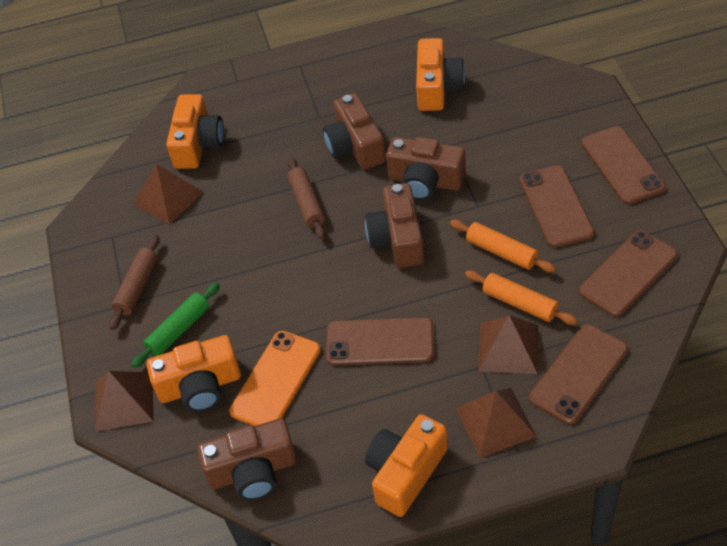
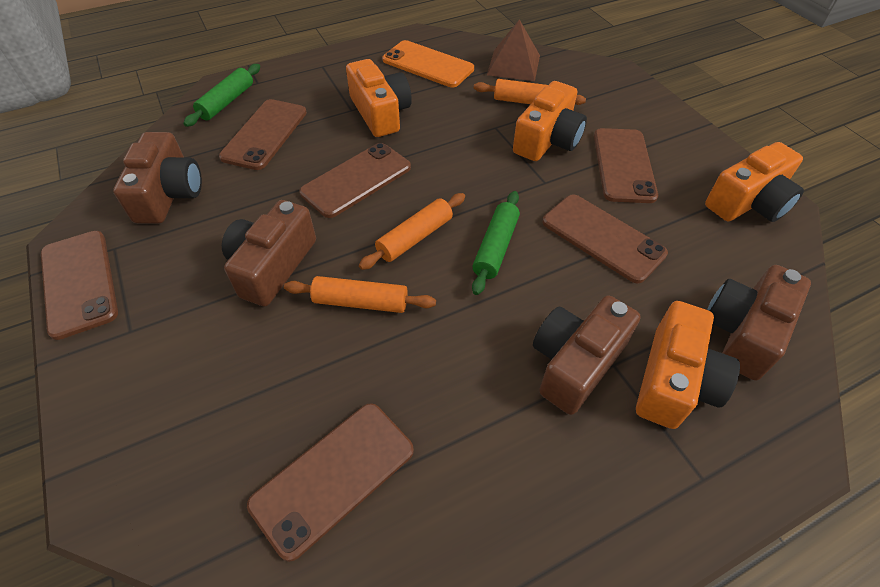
brown phone: 5 -> 6
brown pyramid: 4 -> 1
brown rolling pin: 2 -> 0
green rolling pin: 1 -> 2
orange rolling pin: 2 -> 3

